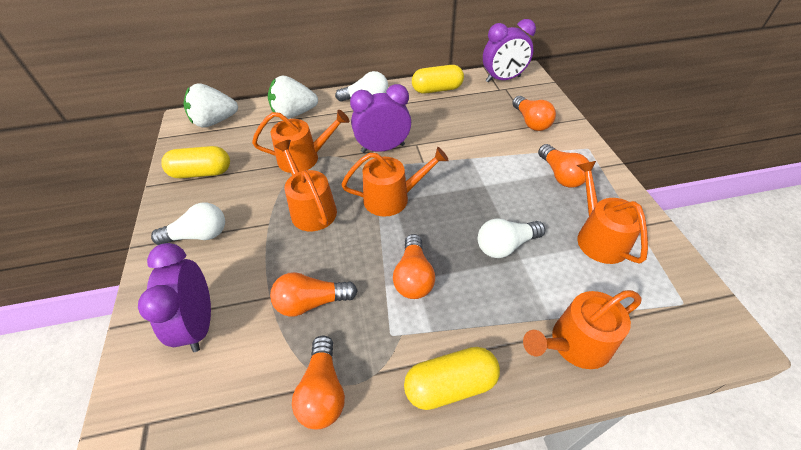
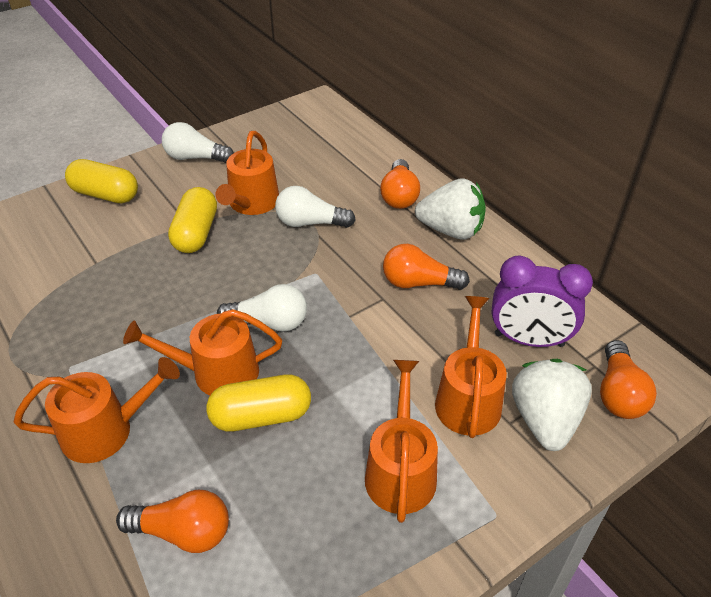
orange light bulb: 5 -> 4
purple clock: 3 -> 1

